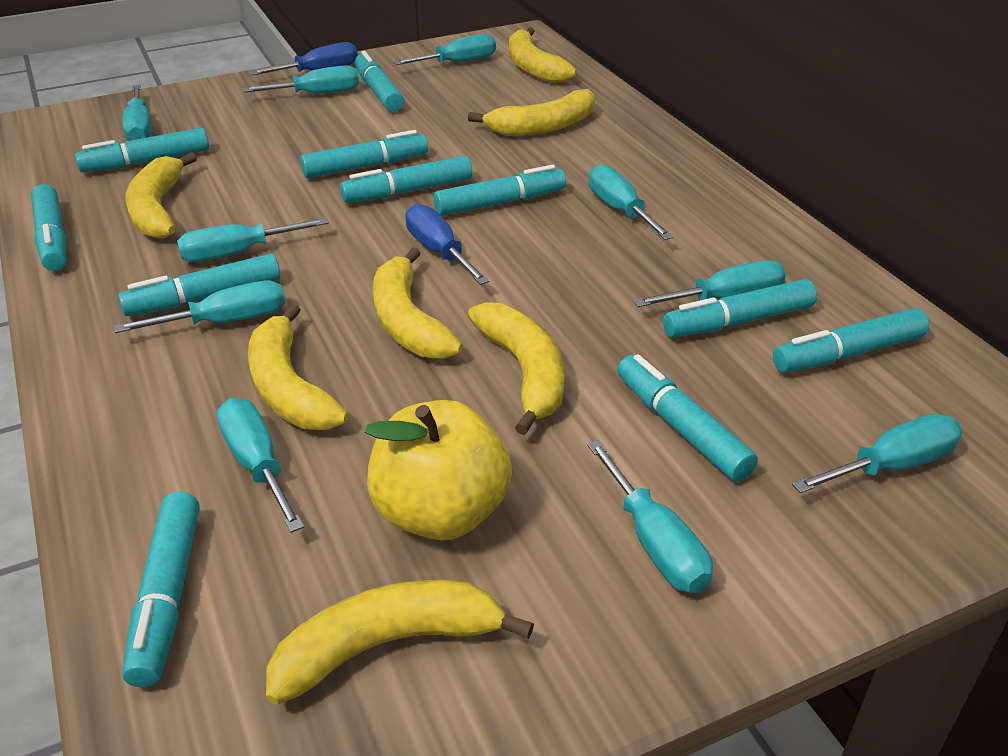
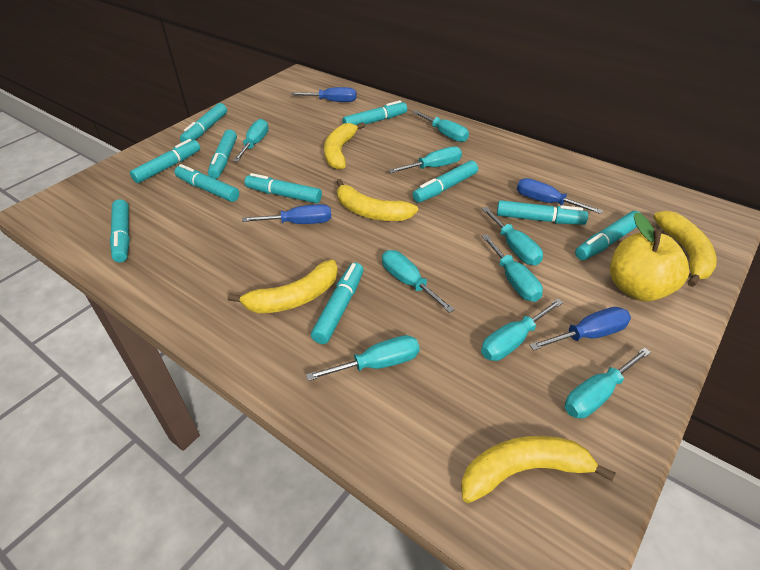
blue screwdriver: 2 -> 4
turquoise screwdriver: 10 -> 9
yellow banana: 7 -> 5

